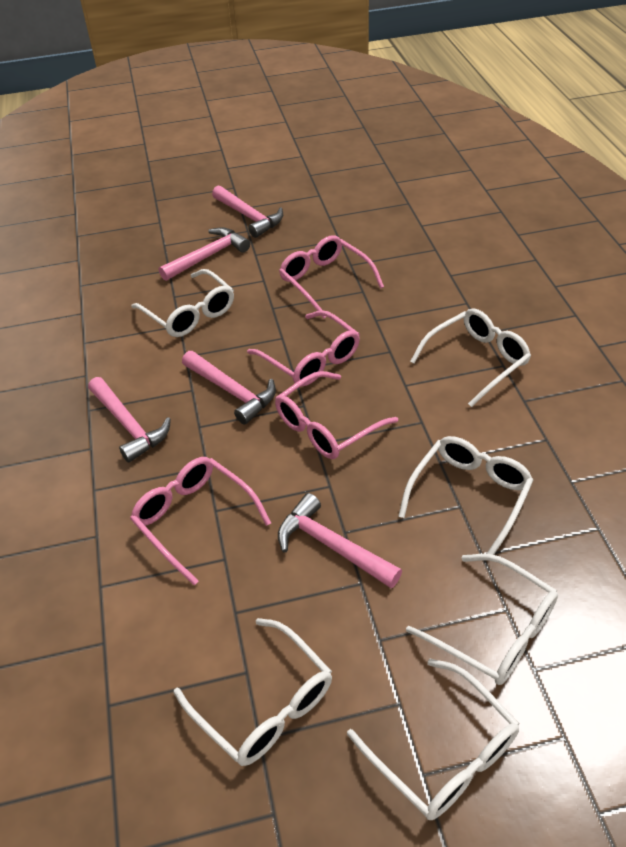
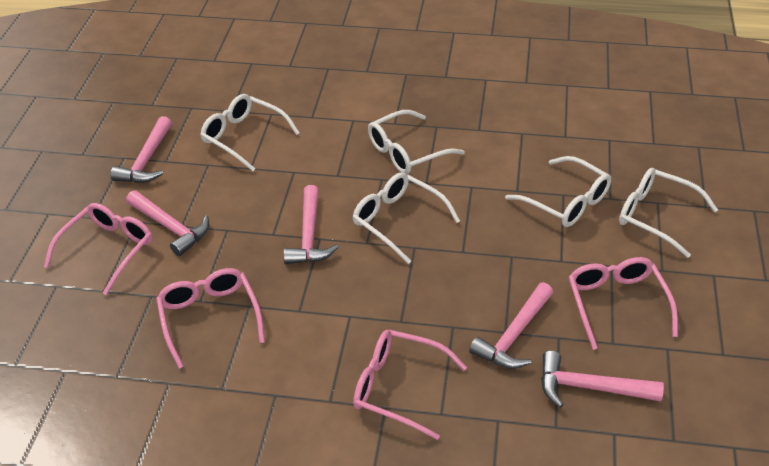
white glasses: 6 -> 5

